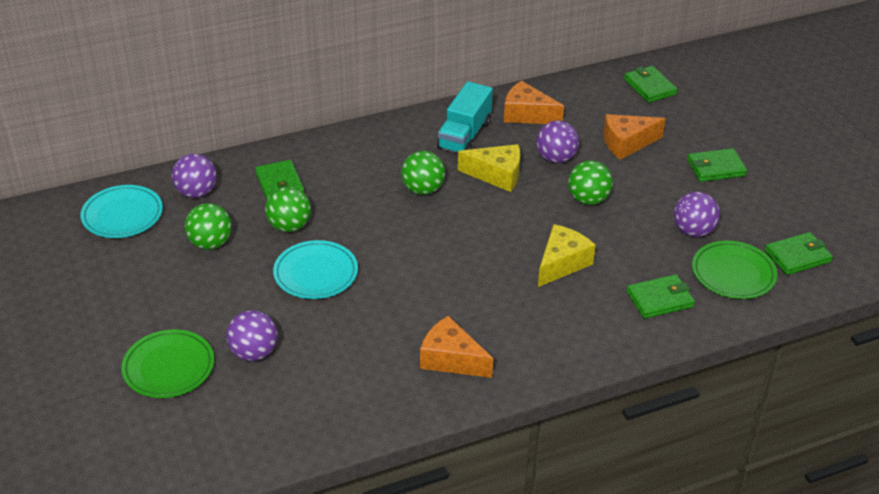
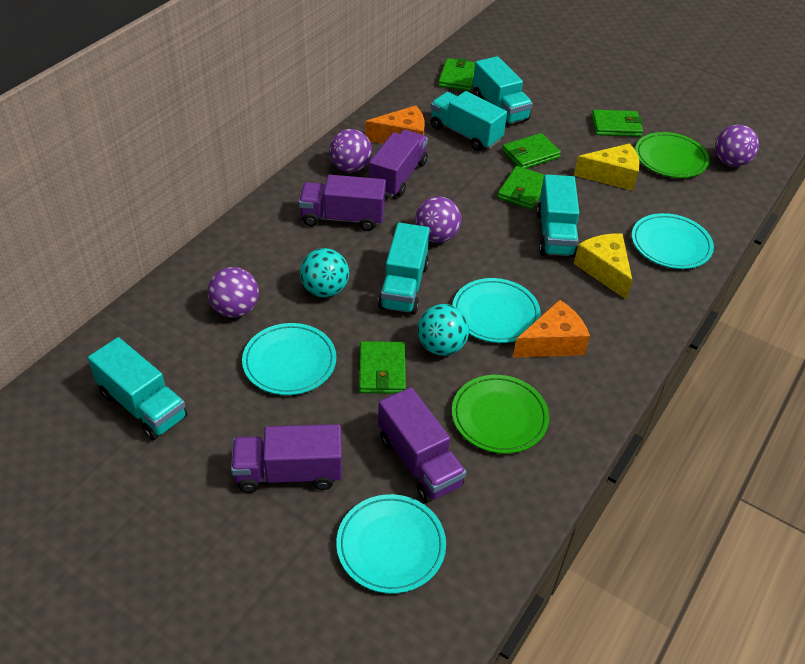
green ball: 4 -> 0
orange cheese: 3 -> 2
purple truck: 0 -> 4
turquoise ball: 0 -> 2
turquoise plate: 2 -> 4
turquoise truck: 1 -> 5

